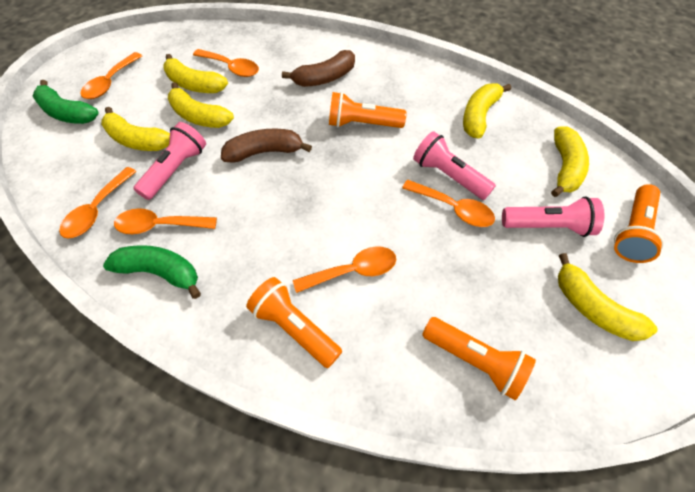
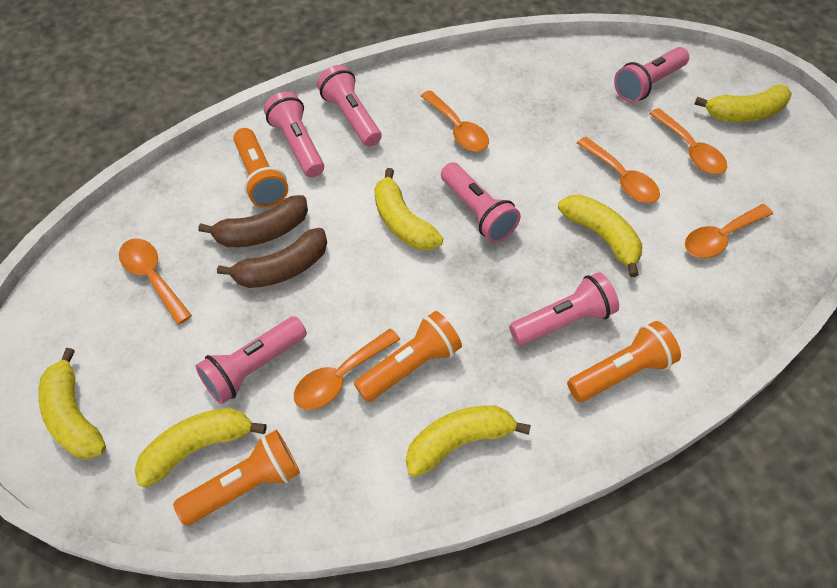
green banana: 2 -> 0
pink flashlight: 3 -> 6

